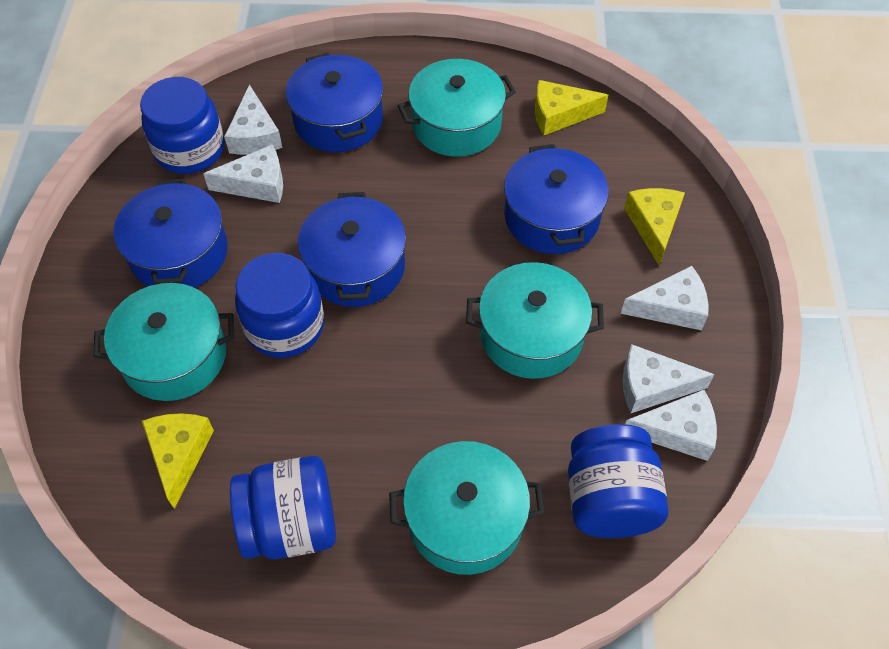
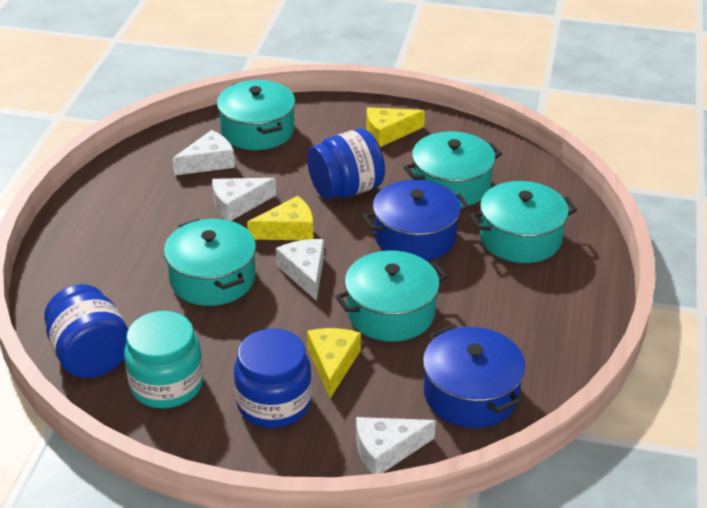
blue jar: 4 -> 3
blue pot: 4 -> 2
turquoise jar: 0 -> 1
turquoise pot: 4 -> 5
white cheese: 5 -> 4

